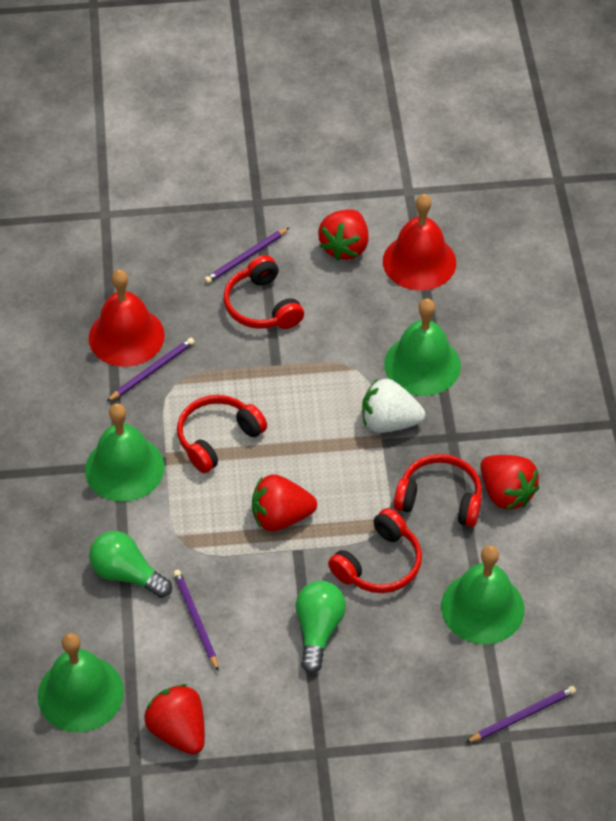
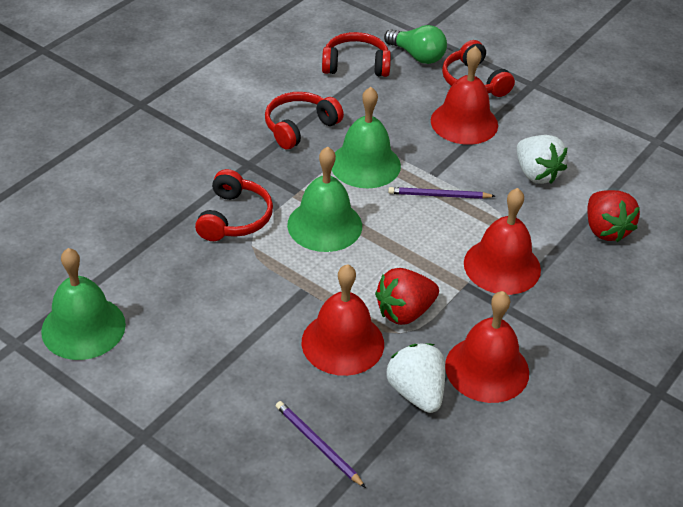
green bell: 4 -> 3
green light bulb: 2 -> 1
purple pencil: 4 -> 2
red bell: 2 -> 4
red strawberry: 4 -> 2
white strawberry: 1 -> 2

